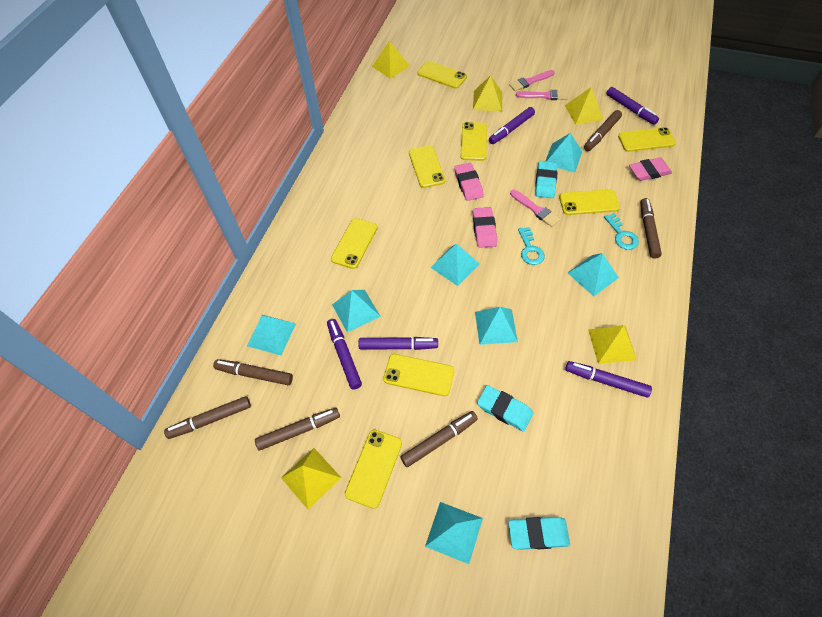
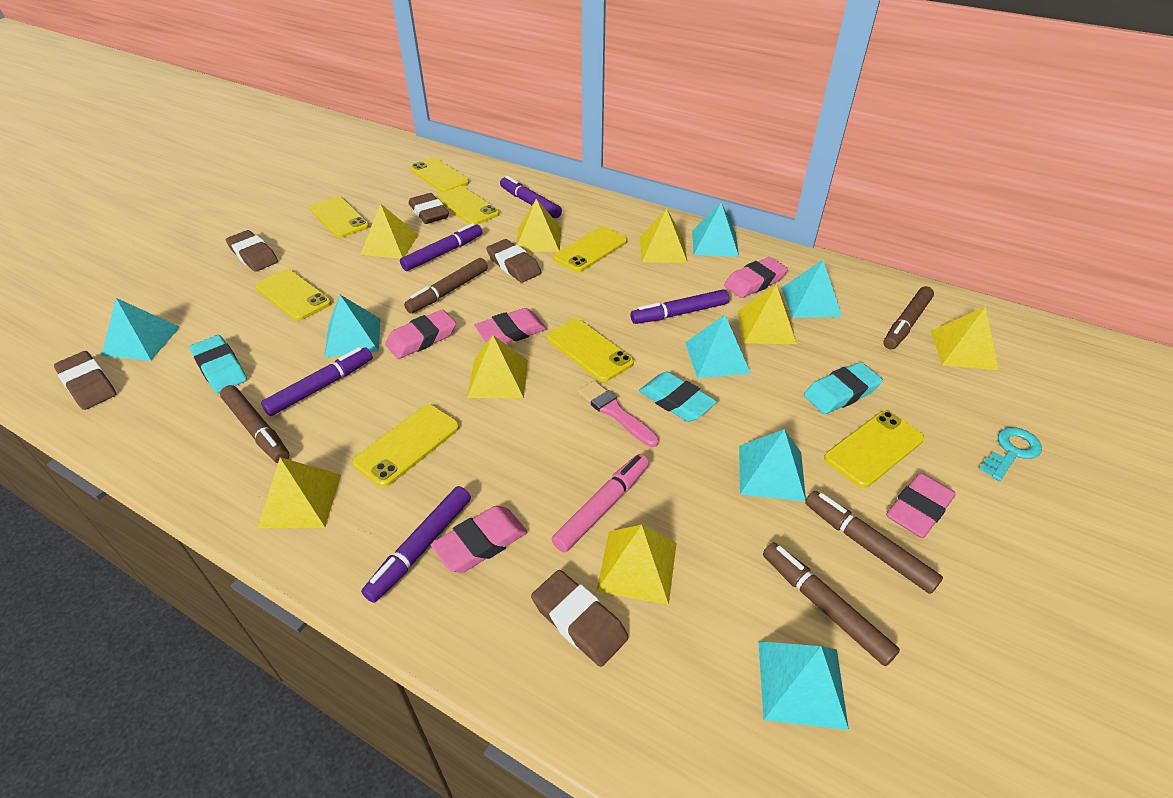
brown eraser: 0 -> 5
brown marker: 6 -> 5
pink brush: 3 -> 1
pink eraser: 3 -> 5
pink marker: 0 -> 1
turquoise key: 2 -> 1
yellow pyramid: 5 -> 8

